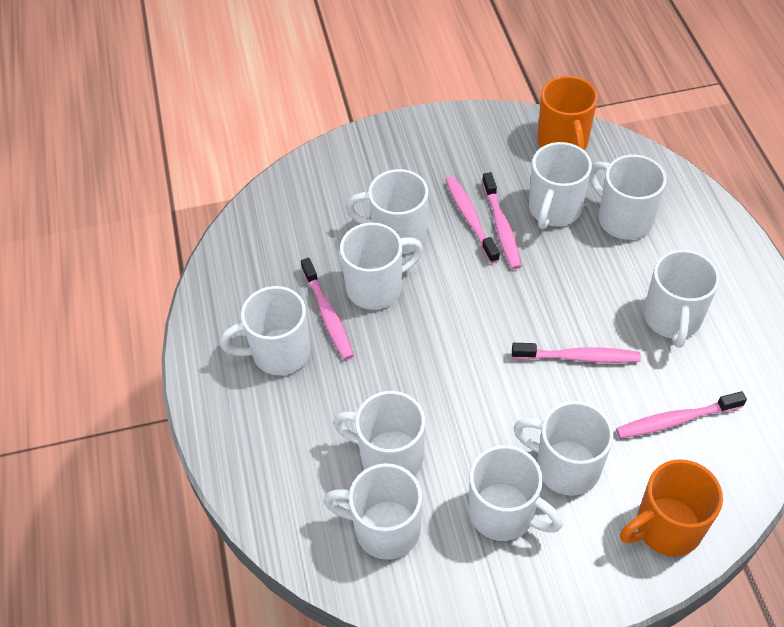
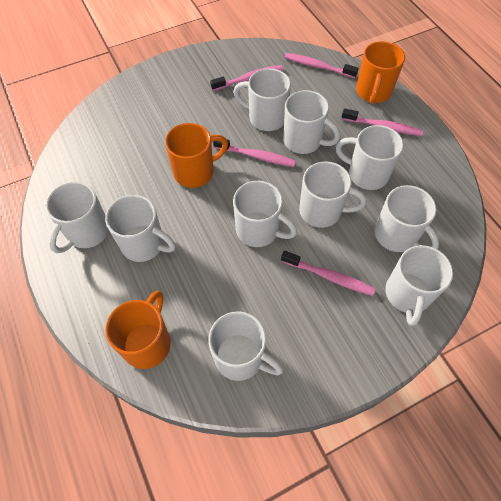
orange mug: 2 -> 3

